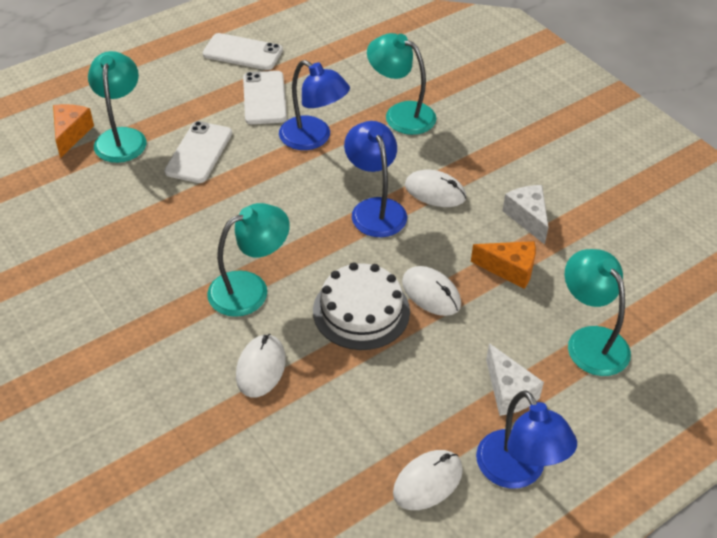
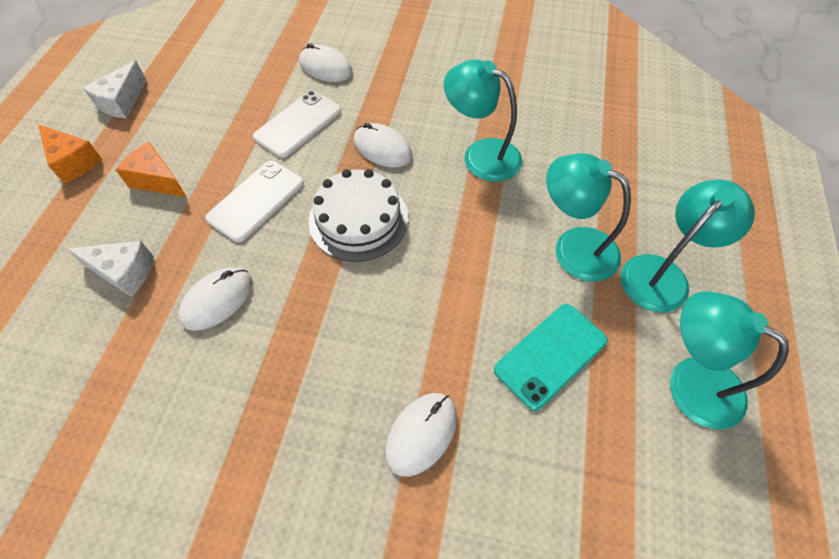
blue lamp: 3 -> 0
turquoise phone: 0 -> 1
white phone: 3 -> 2

